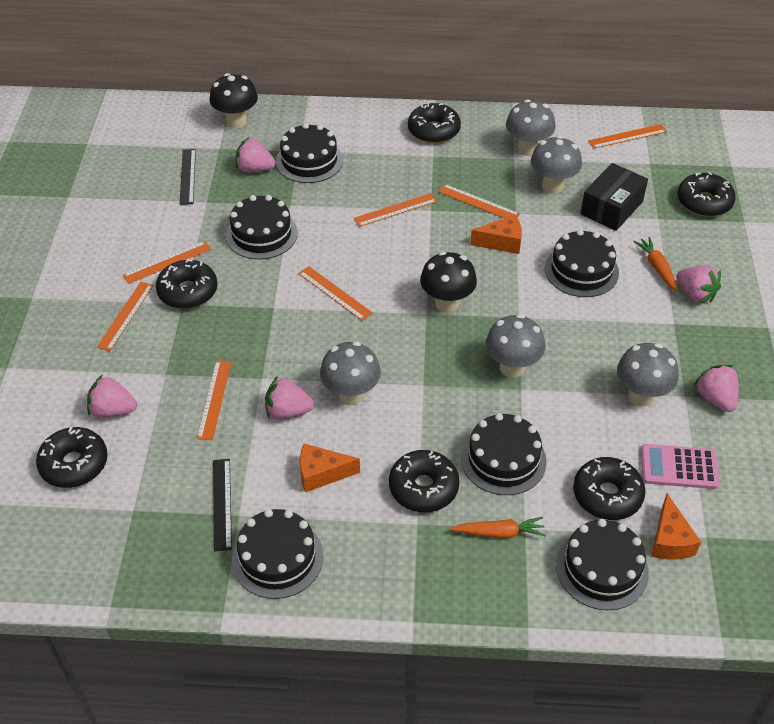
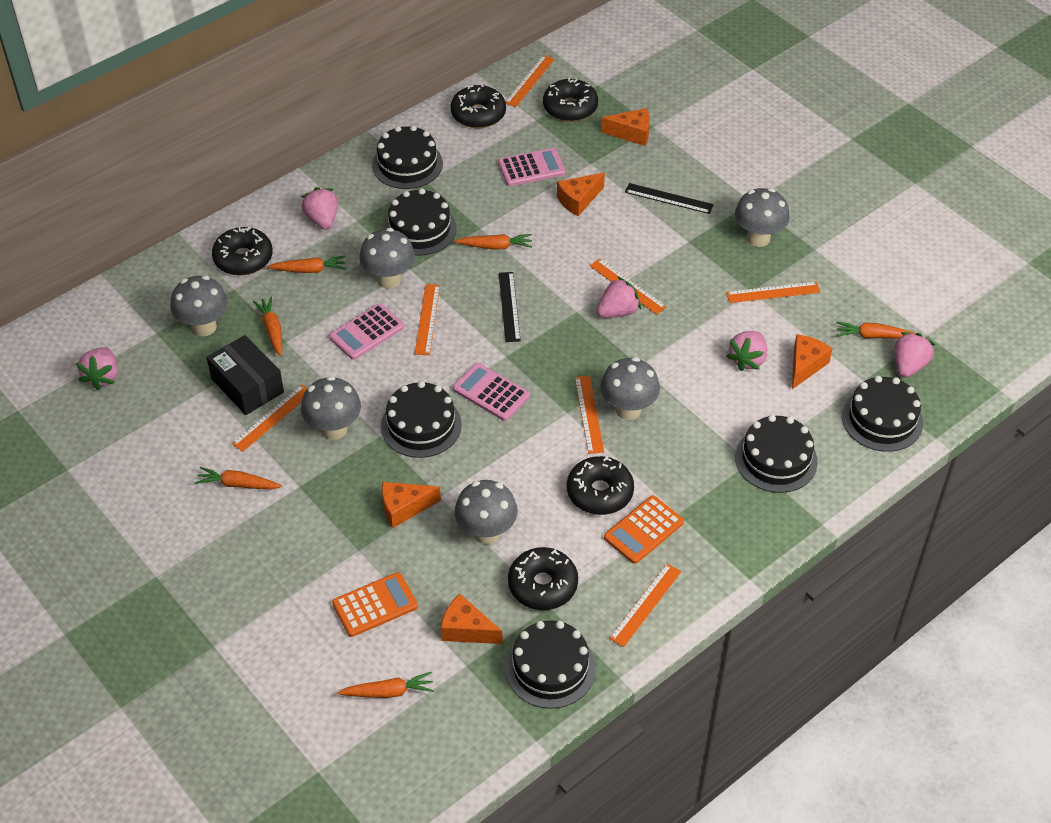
black donut: 6 -> 5
black mushroom: 2 -> 0
grey mushroom: 5 -> 6
orange calculator: 0 -> 2
orange carrot: 2 -> 6
orange cheese: 3 -> 5
pink calculator: 1 -> 3

